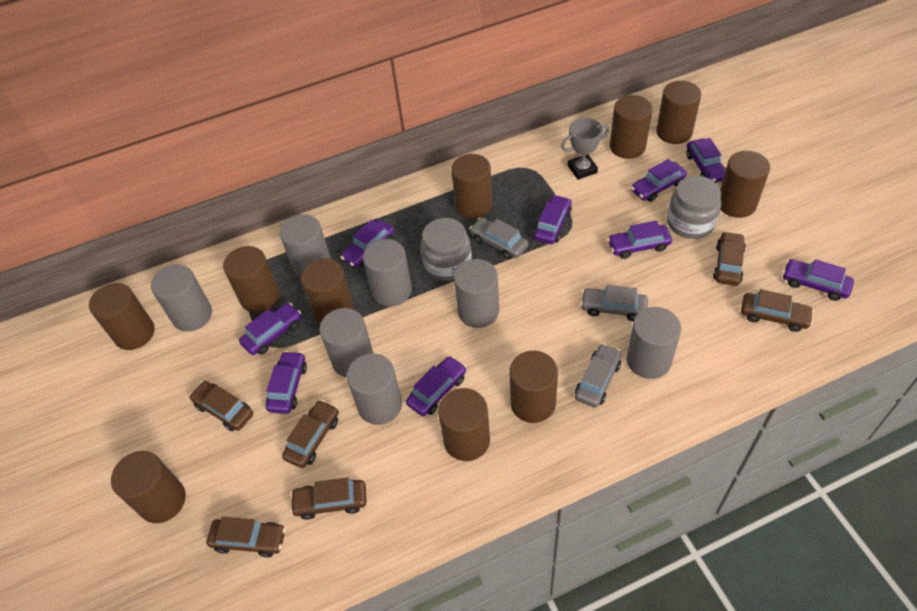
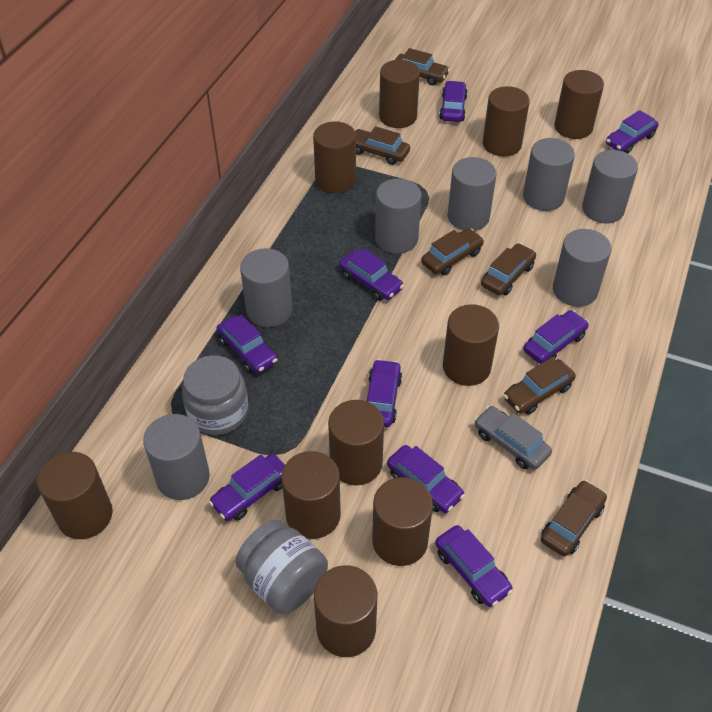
grey car: 3 -> 1
grey trophy: 1 -> 0

